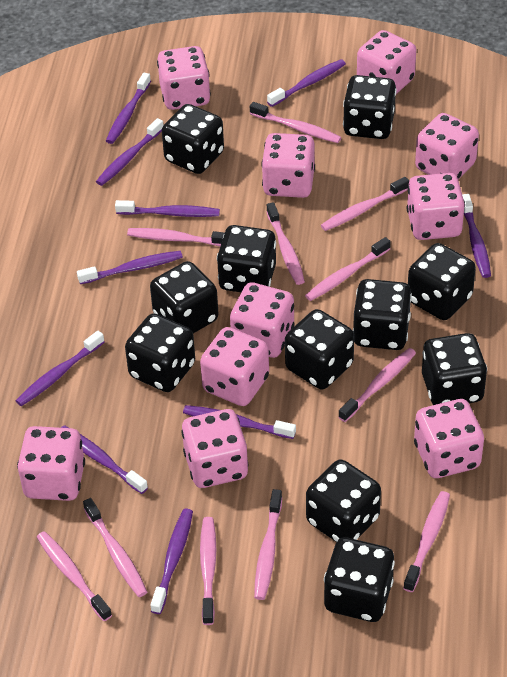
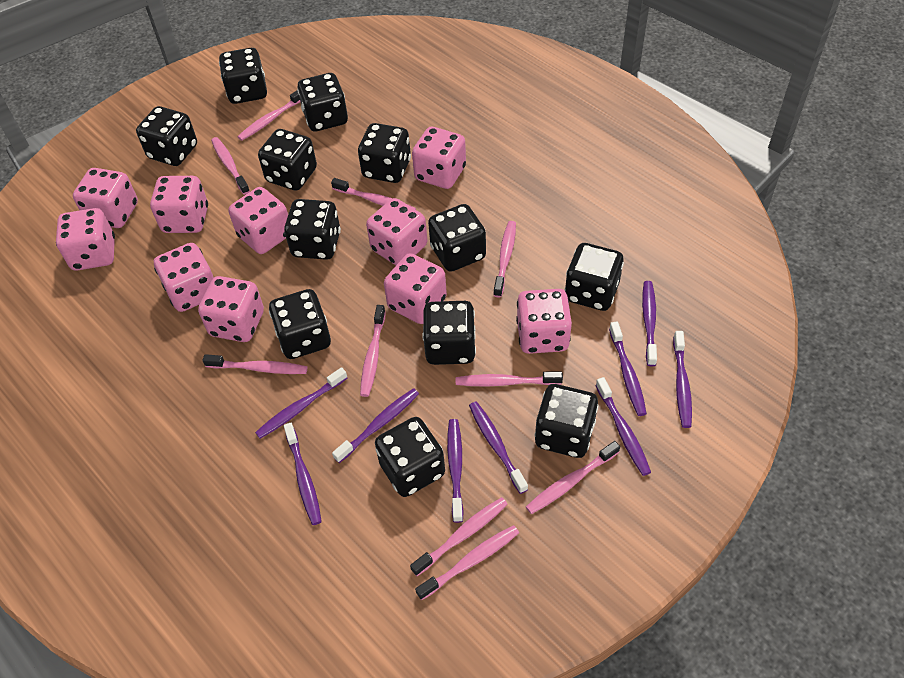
black dice: 11 -> 12
pink toothbrush: 11 -> 10
purple toothbrush: 10 -> 9

